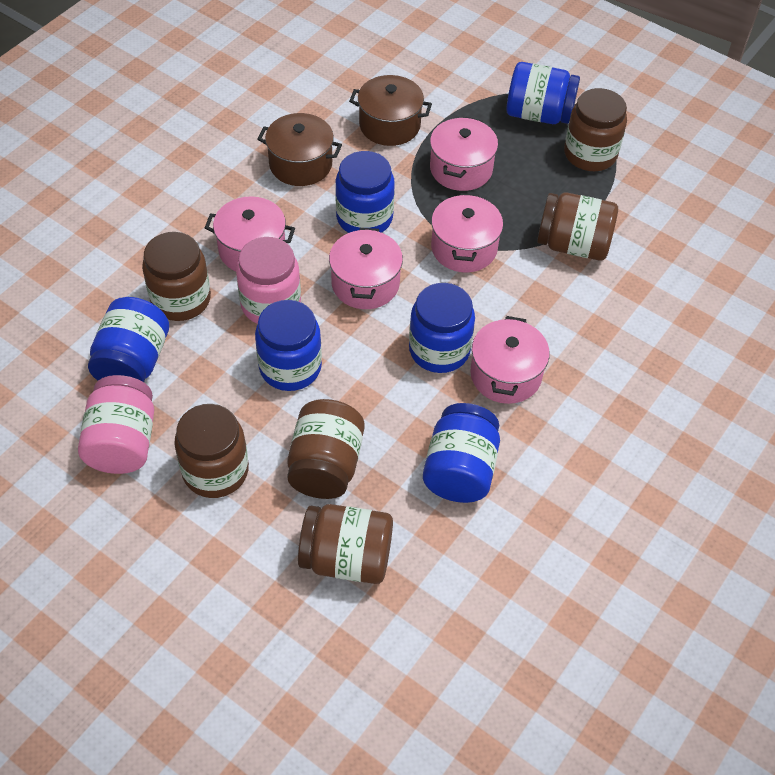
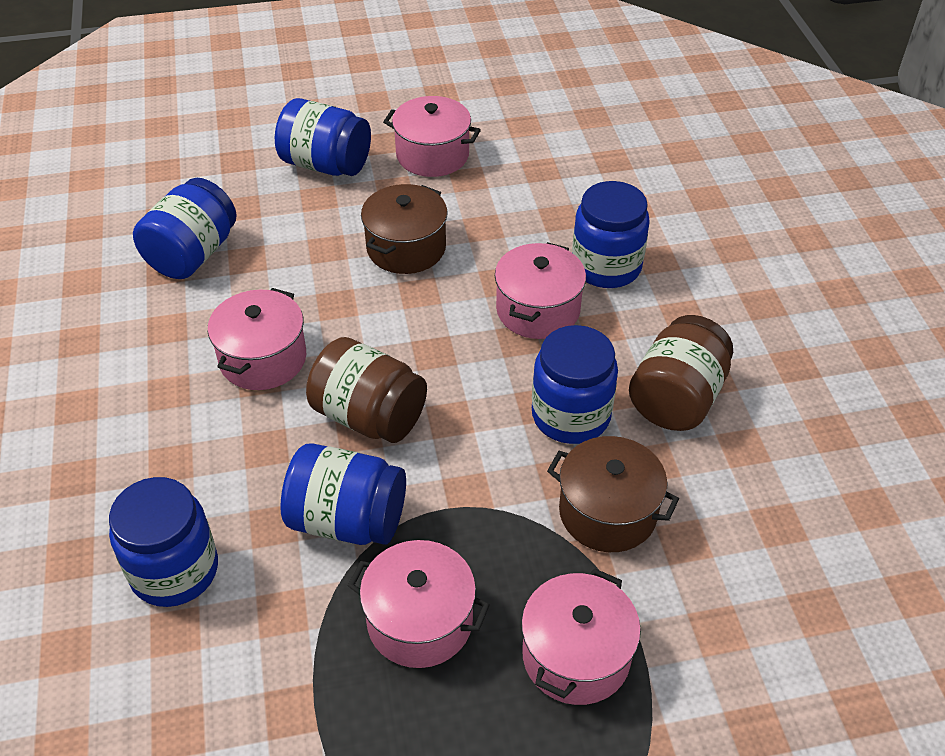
brown jar: 6 -> 2
pink jar: 2 -> 0

